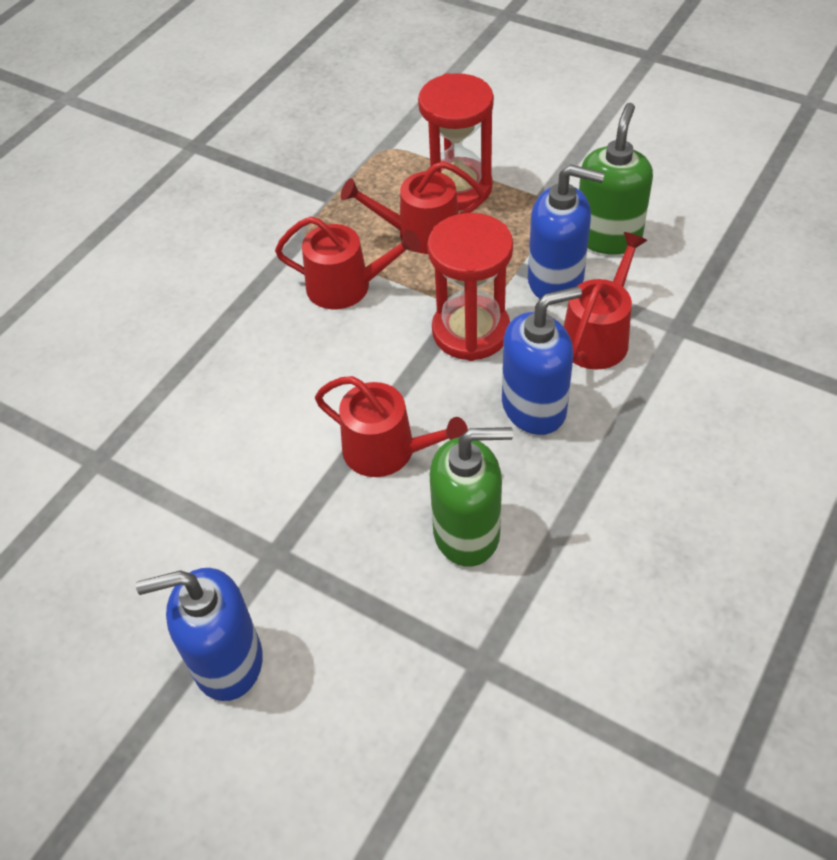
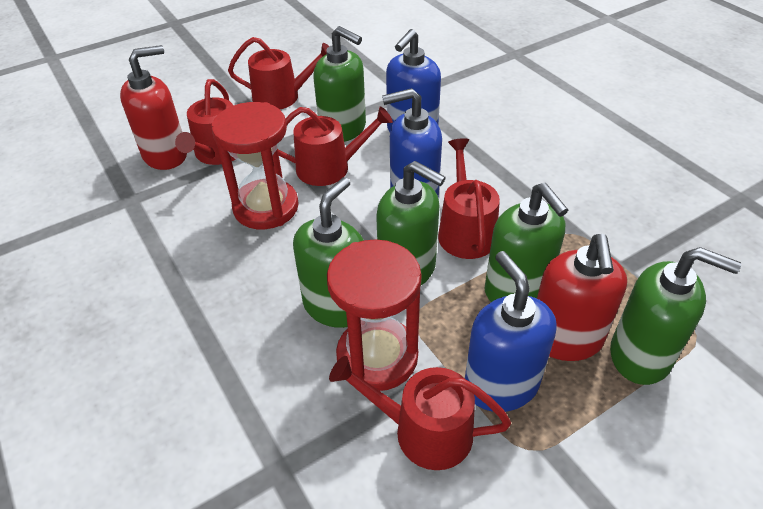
green soap dispenser: 2 -> 5
red soap dispenser: 0 -> 2
red watering can: 4 -> 5

